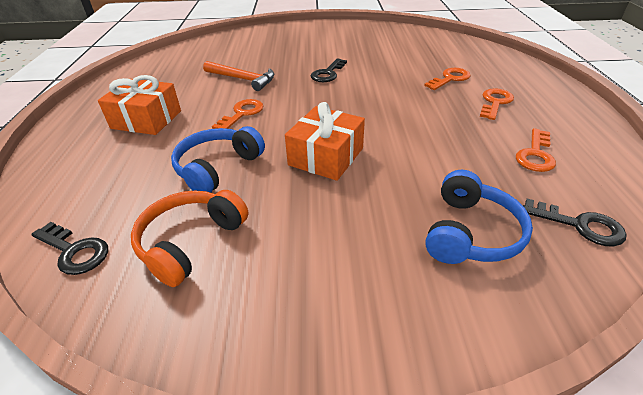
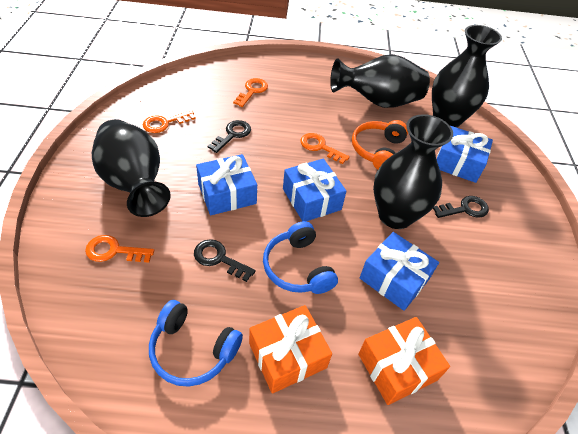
black vase: 0 -> 4
blue gift: 0 -> 4
orange hammer: 1 -> 0

